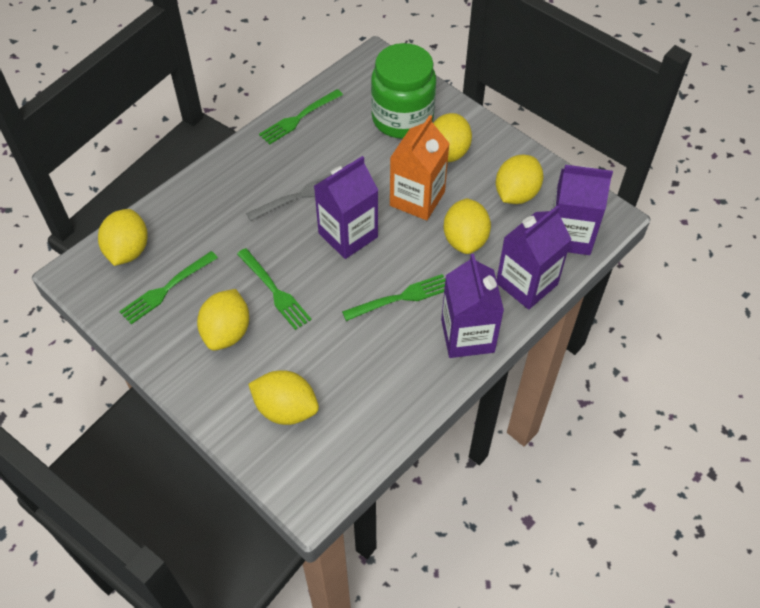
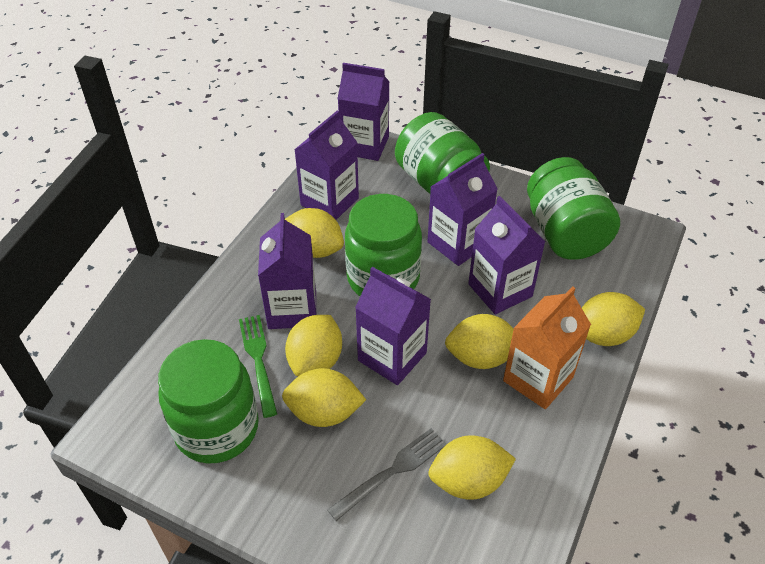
green fork: 4 -> 1
green jar: 1 -> 4
purple carton: 4 -> 6

